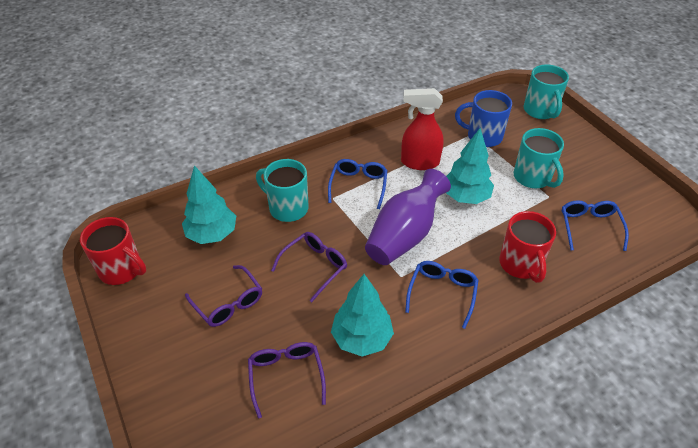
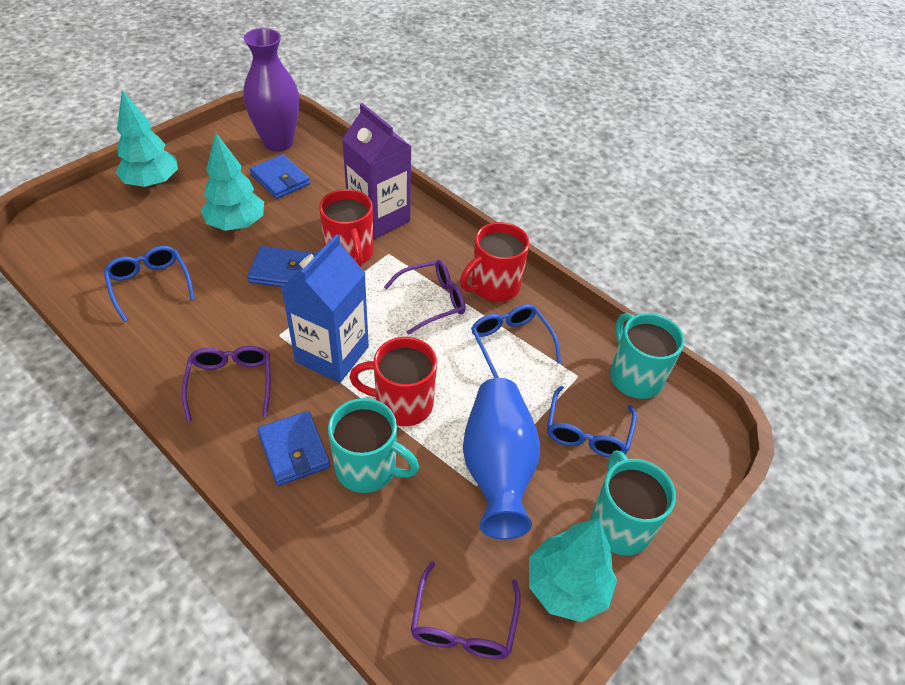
blue carton: 0 -> 1
blue mug: 1 -> 0
blue vase: 0 -> 1
blue wallet: 0 -> 3
purple carton: 0 -> 1
red mug: 2 -> 3
red spray bottle: 1 -> 0

